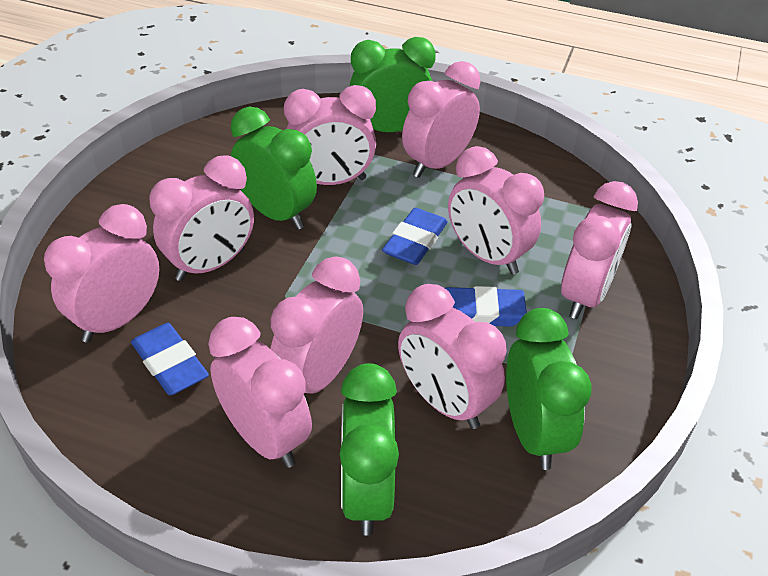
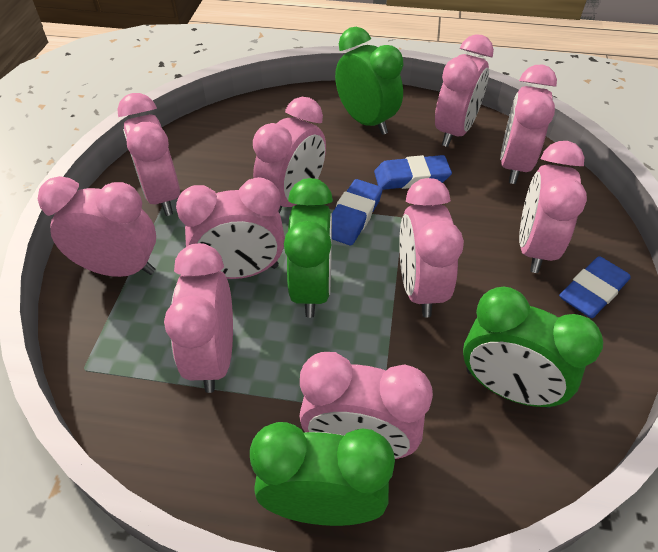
pink clock: 9 -> 10

